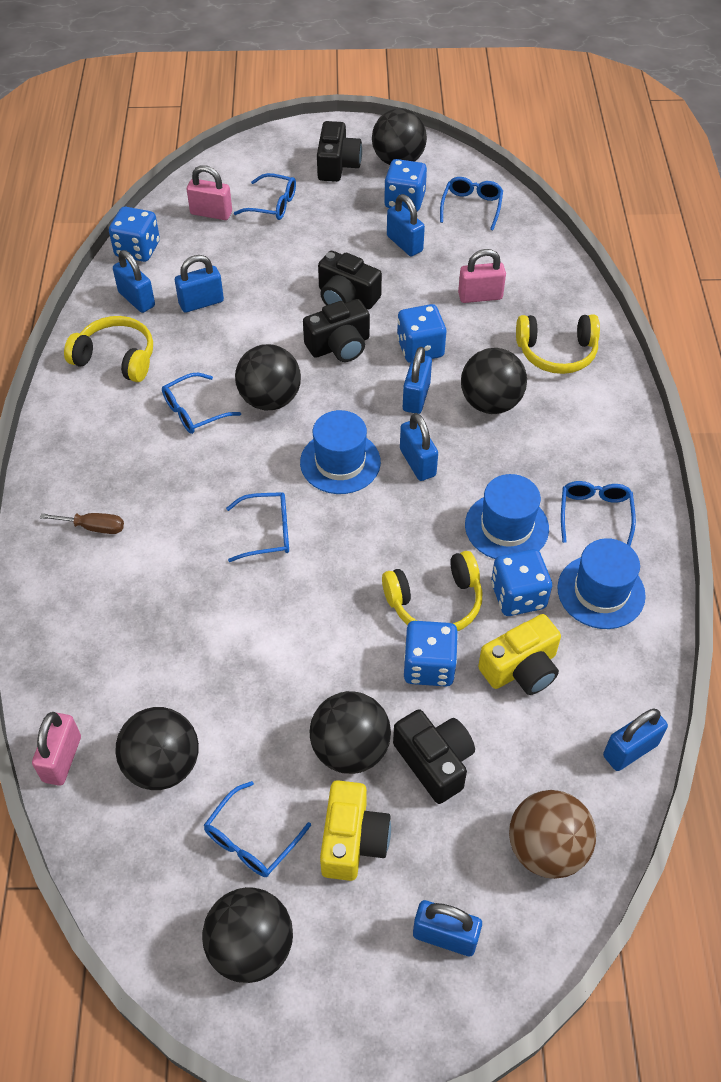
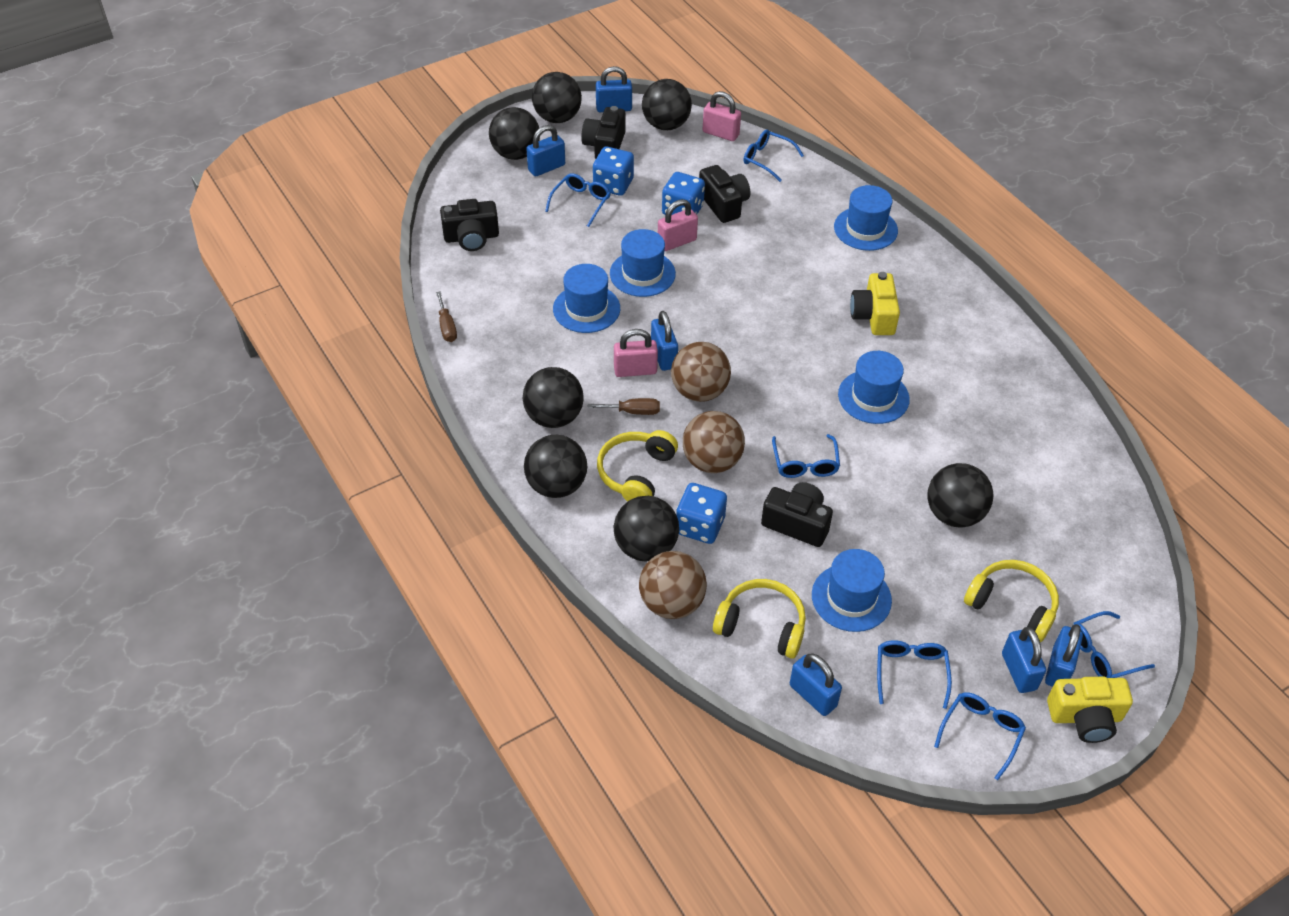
black ball: 6 -> 7
blue dice: 5 -> 3
blue hat: 3 -> 5
blue padlock: 7 -> 6
brown ball: 1 -> 3
brown screwdriver: 1 -> 2

